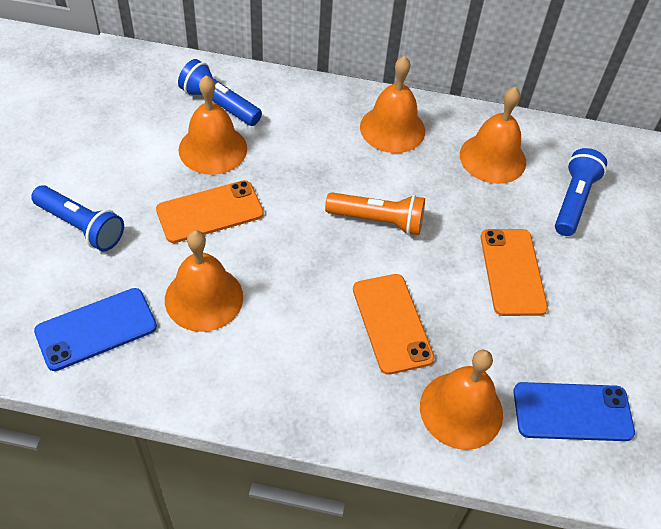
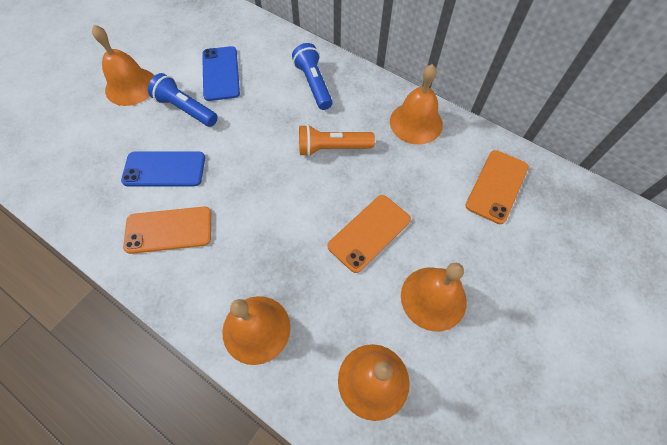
blue flashlight: 3 -> 2

